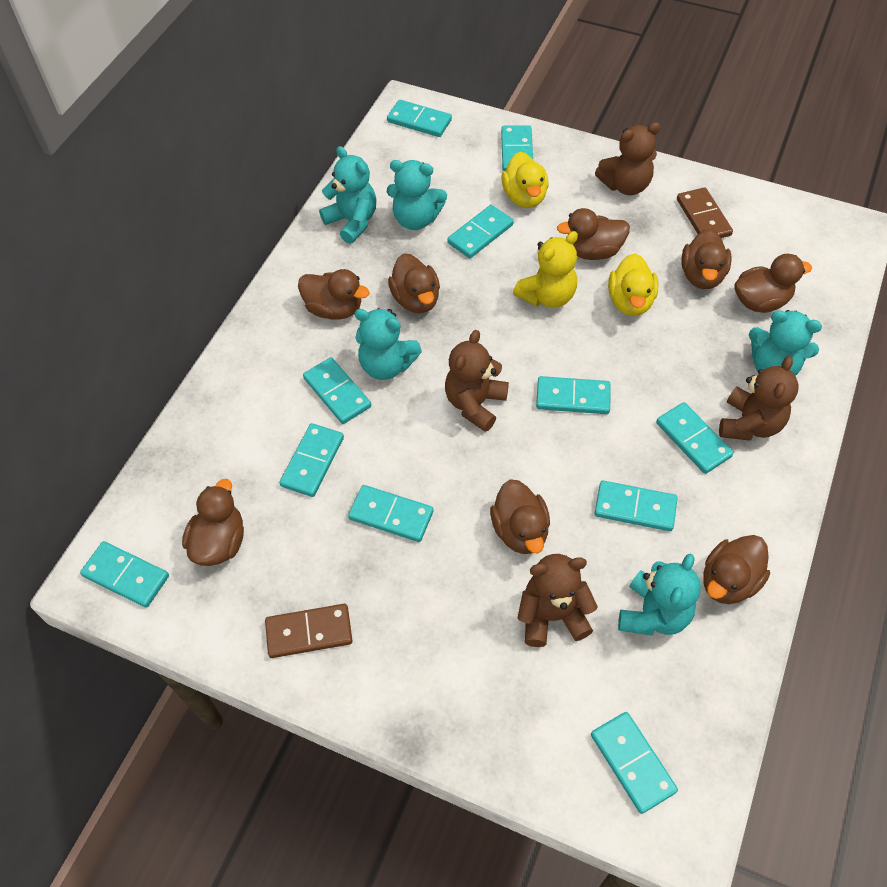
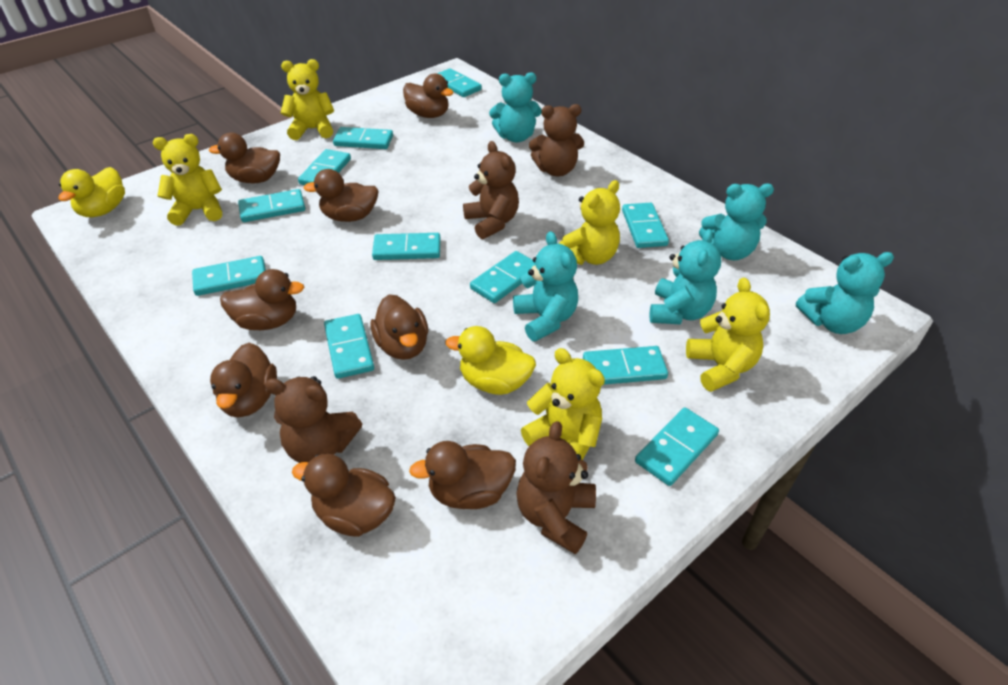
brown domino: 2 -> 0
yellow teddy bear: 1 -> 5

